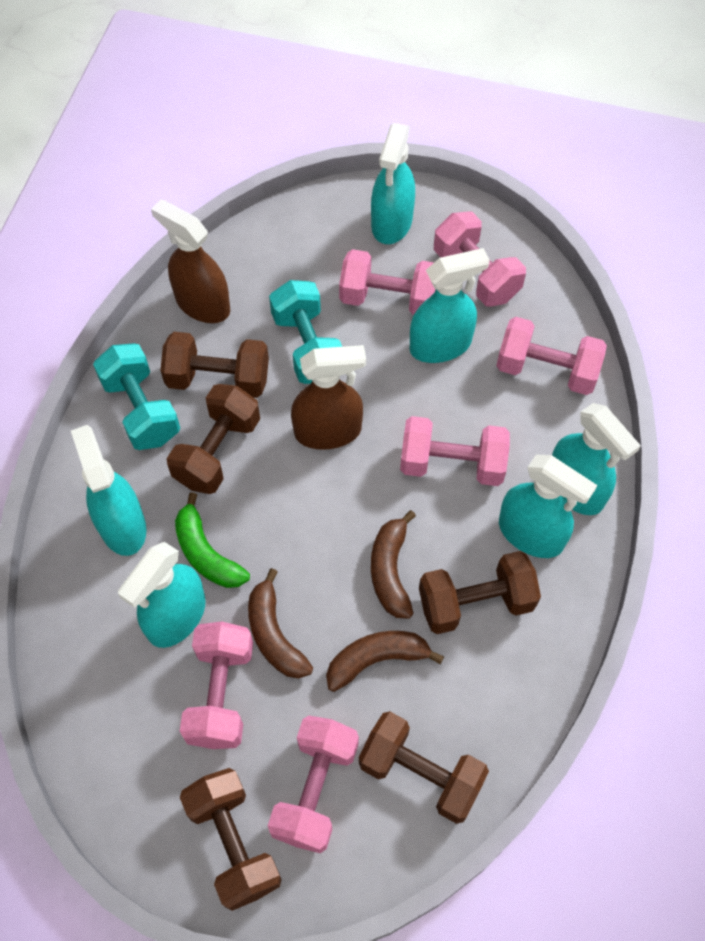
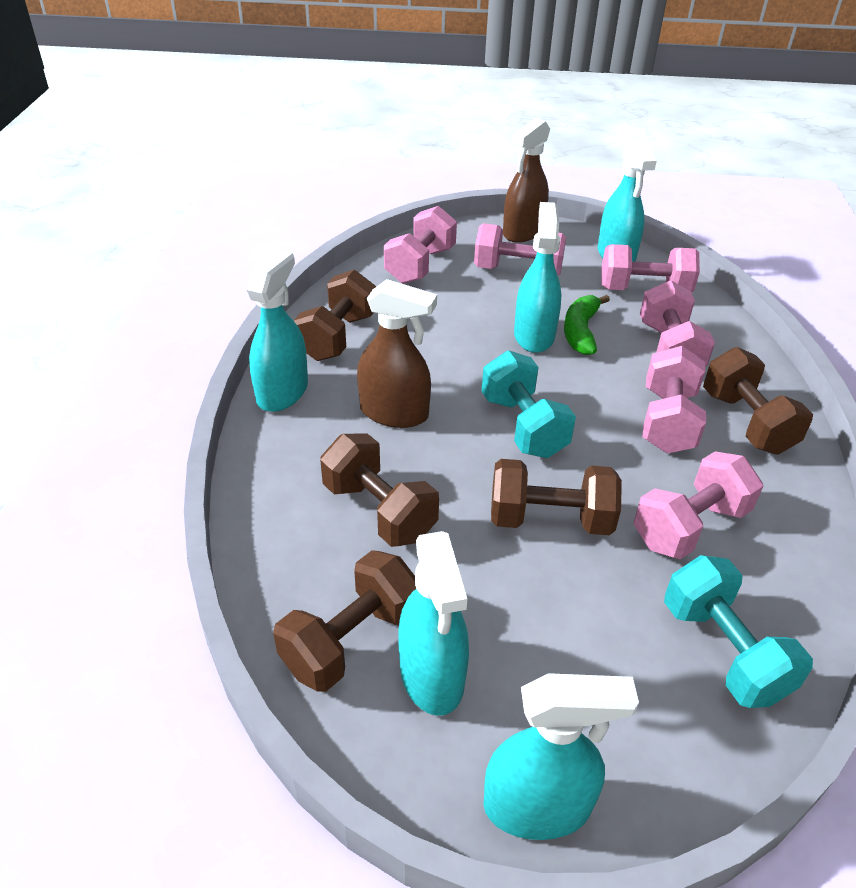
brown banana: 3 -> 0
turquoise spray bottle: 6 -> 5

